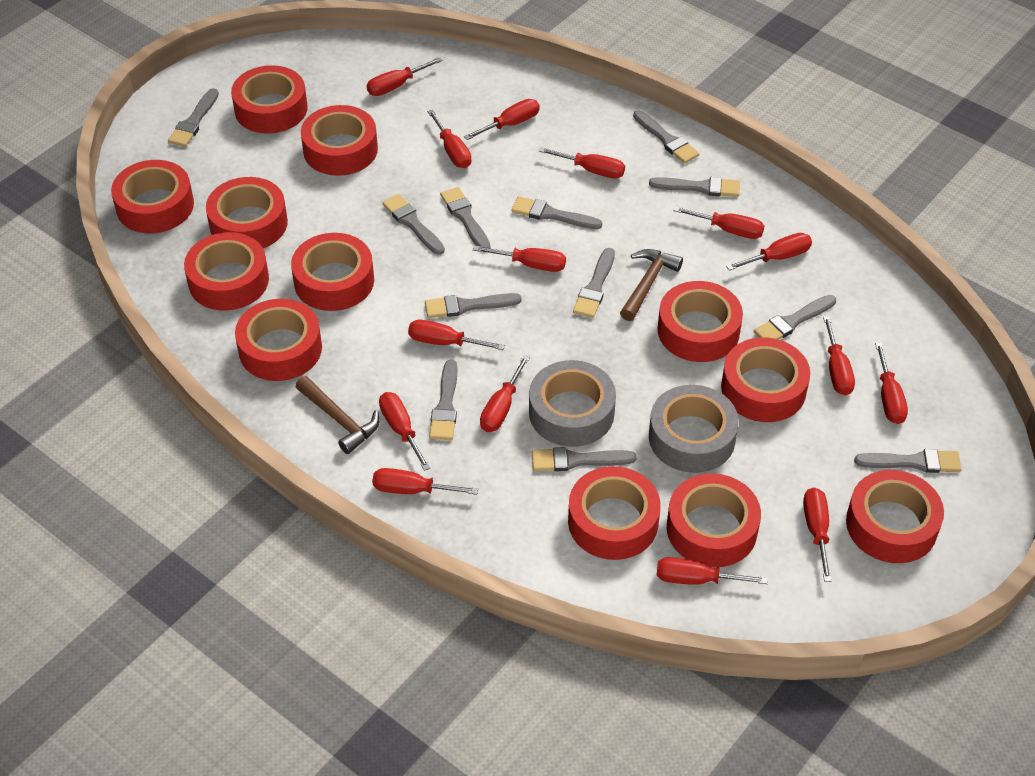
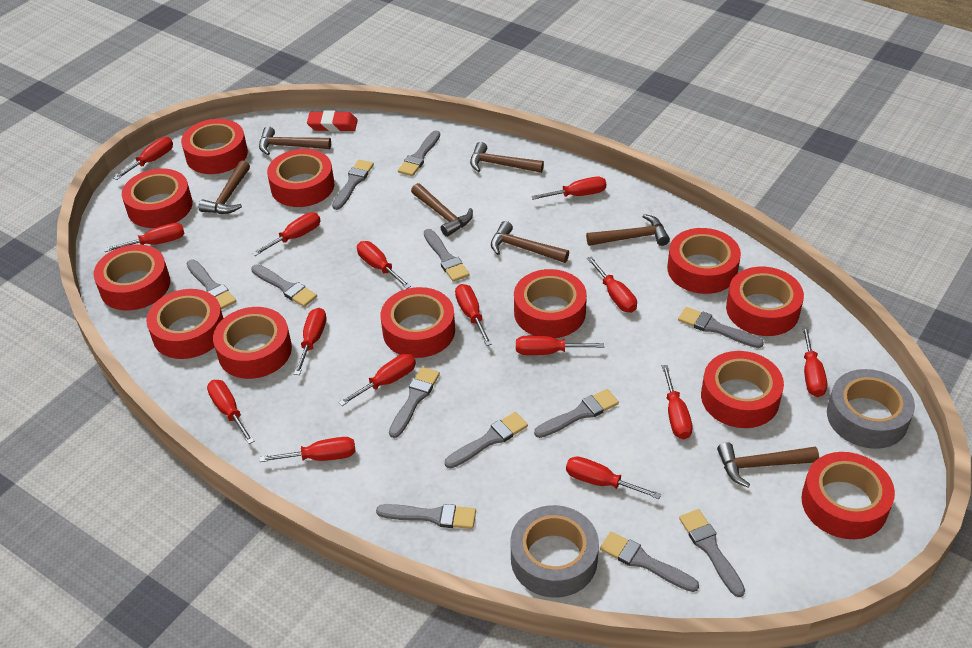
brown hammer: 2 -> 7
red eraser: 0 -> 1

